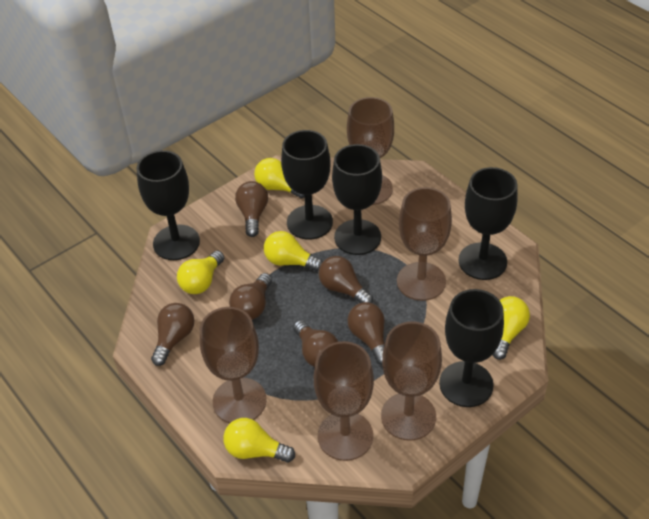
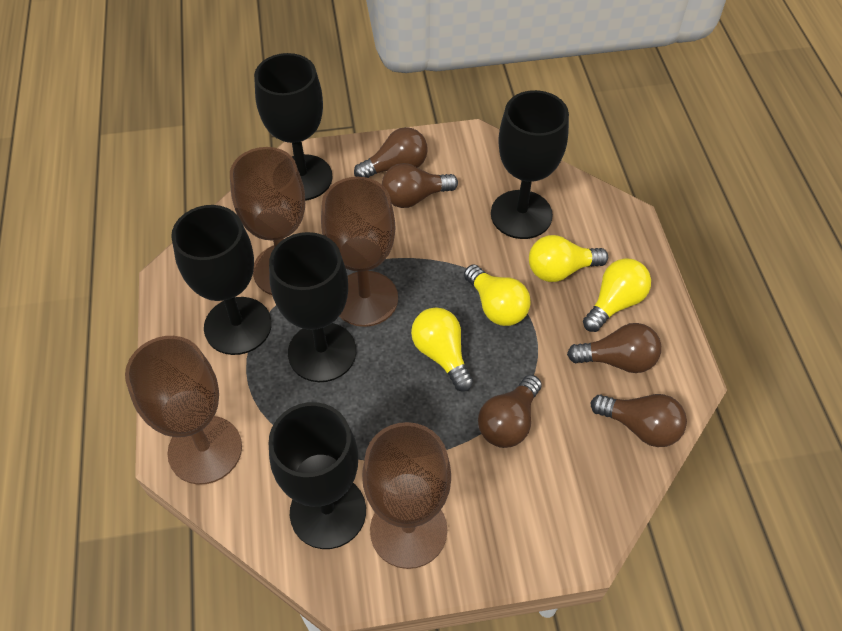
brown goblet: 5 -> 4
brown light bulb: 6 -> 5
yellow light bulb: 5 -> 4

